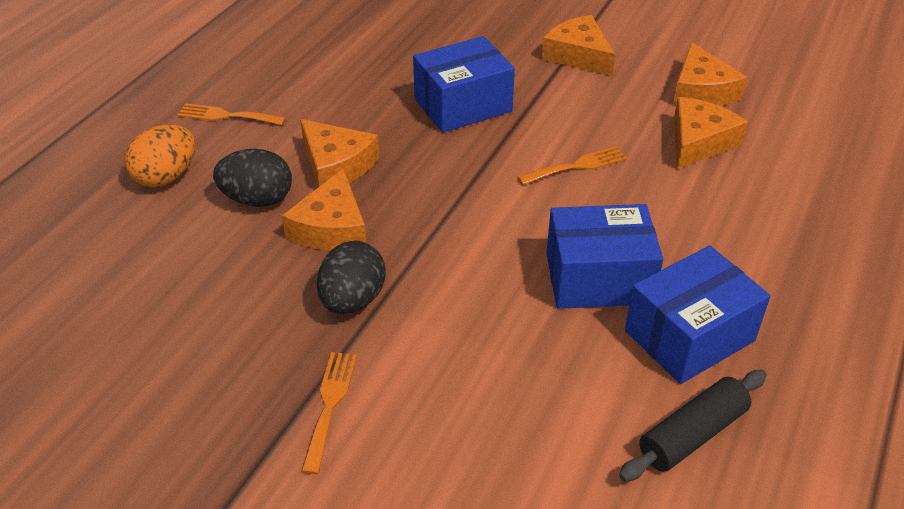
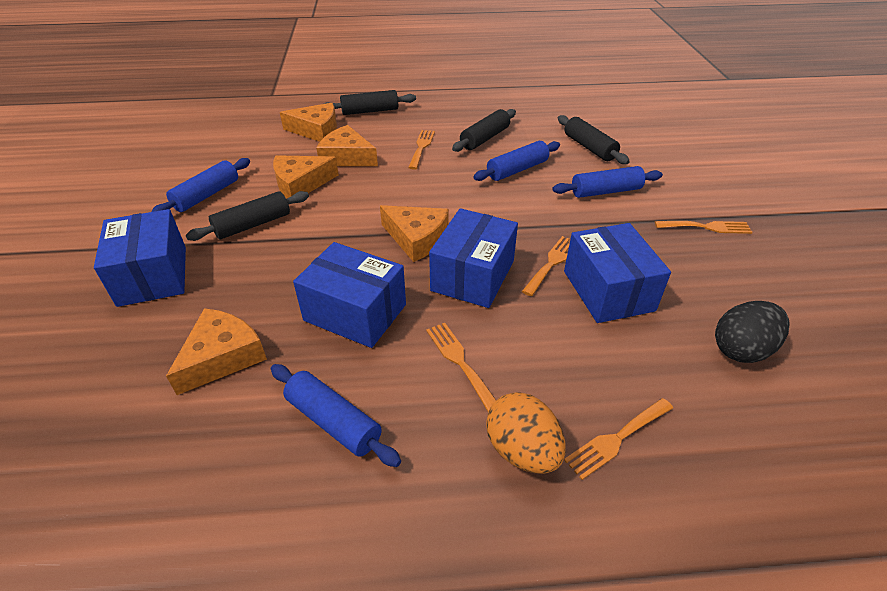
black egg: 2 -> 1
black rolling pin: 1 -> 4
blue box: 3 -> 4
blue rolling pin: 0 -> 4
orange fork: 3 -> 5

